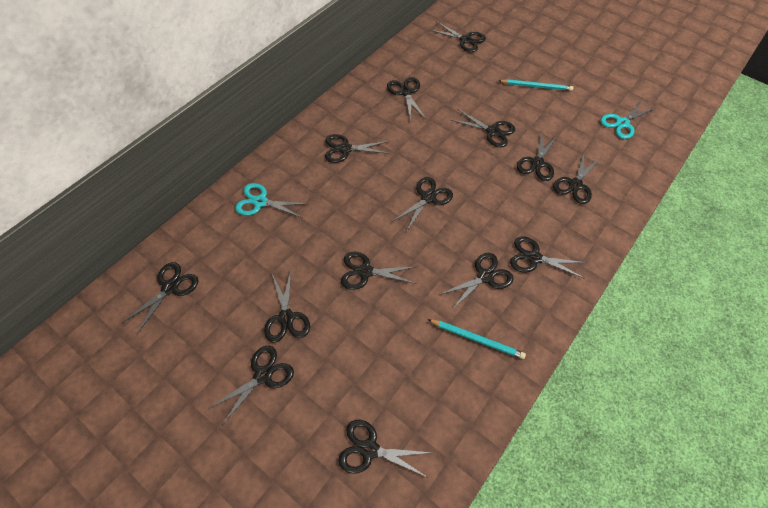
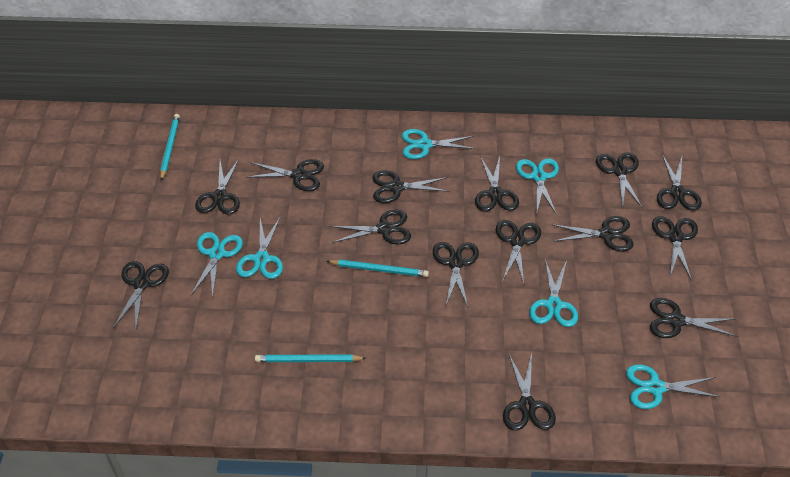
turquoise pencil: 2 -> 3
turquoise scissors: 2 -> 6

